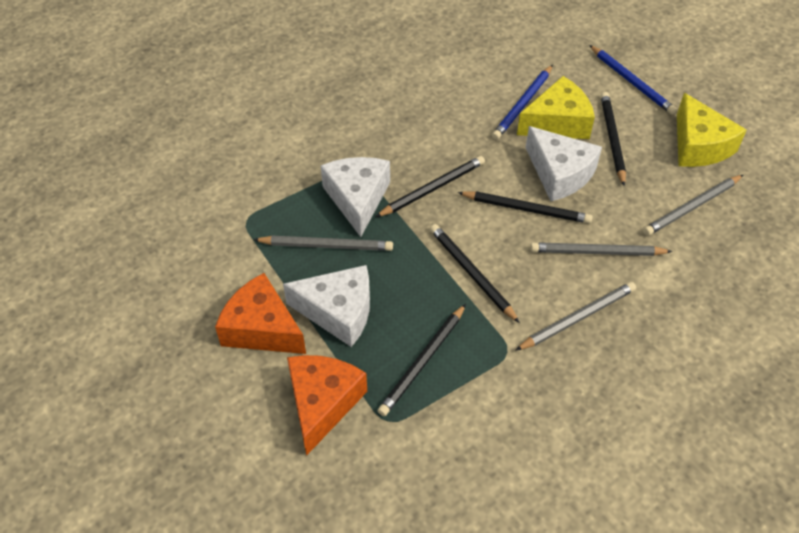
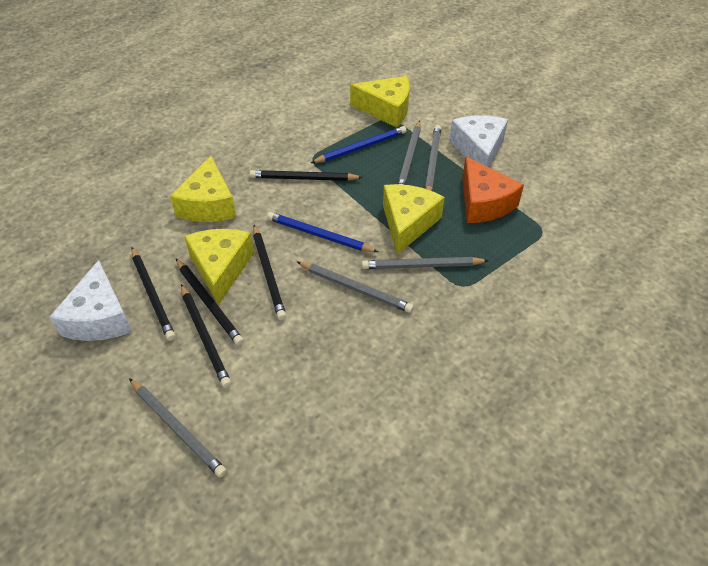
grey pencil: 4 -> 5
orange cheese: 2 -> 1
white cheese: 3 -> 2
yellow cheese: 2 -> 4

